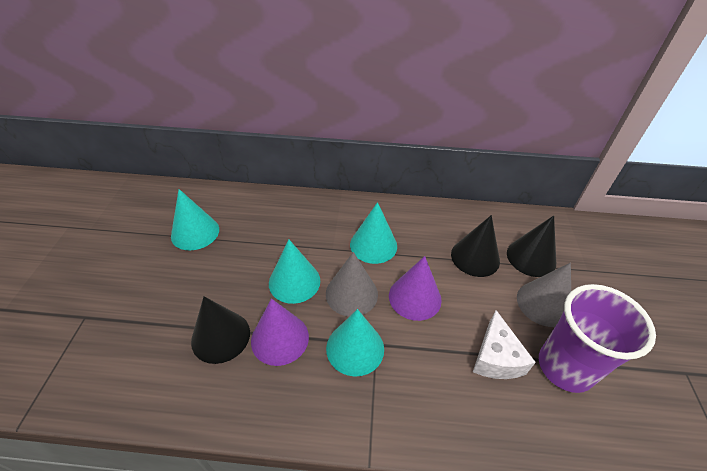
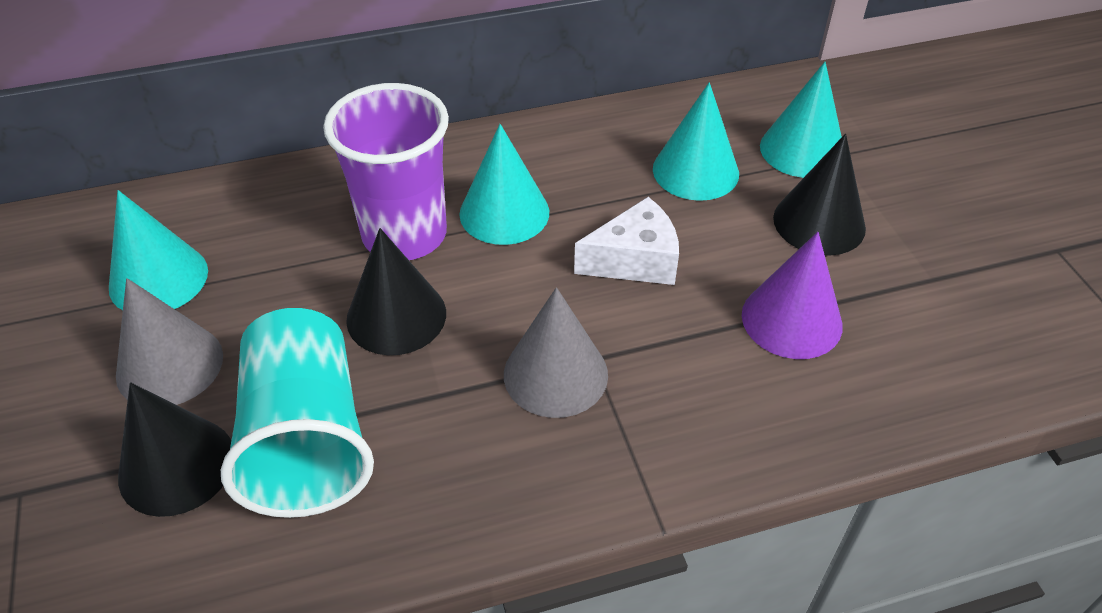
purple cone: 2 -> 1
turquoise cup: 0 -> 1

